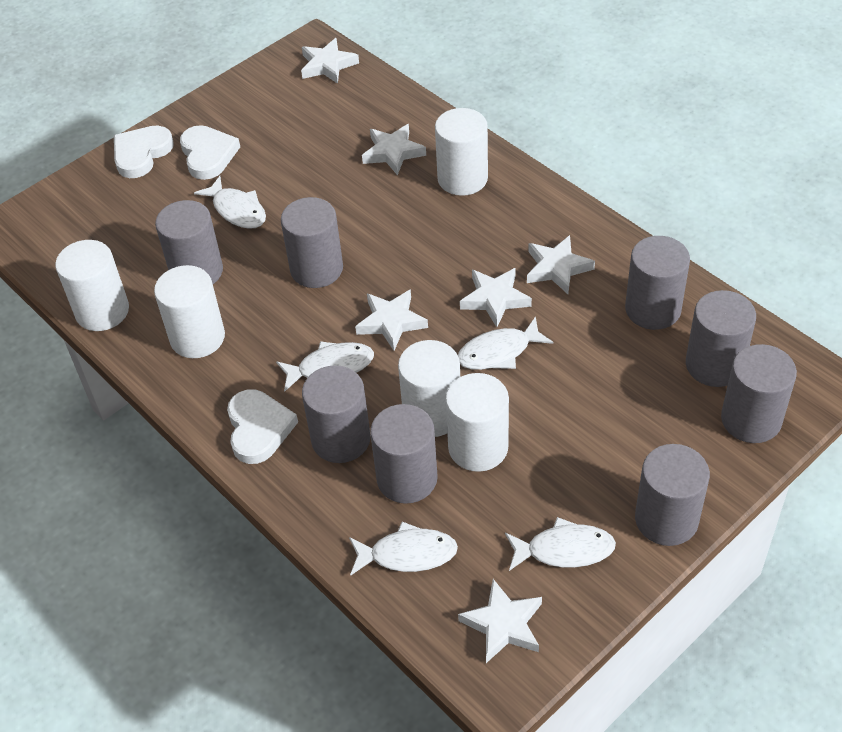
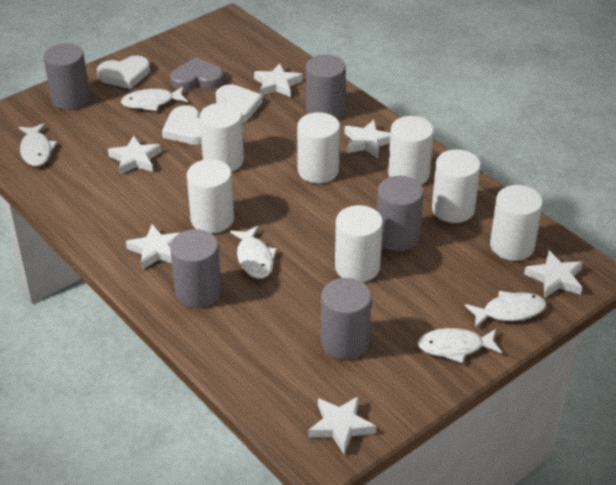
grey cylinder: 8 -> 5
grey heart: 0 -> 1
white cylinder: 5 -> 7

